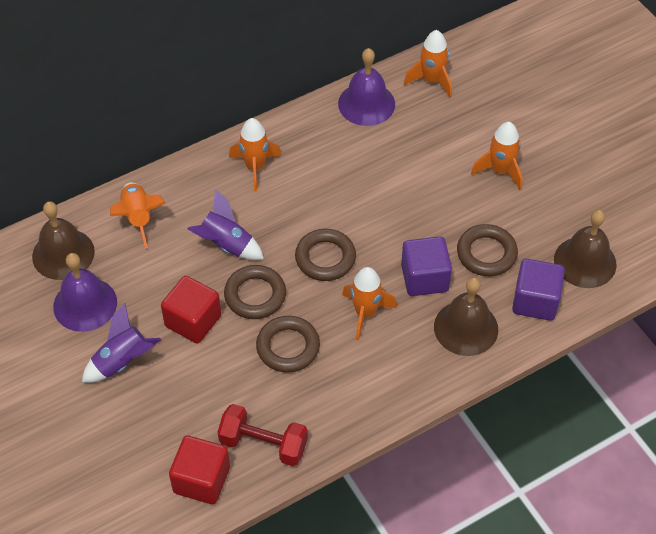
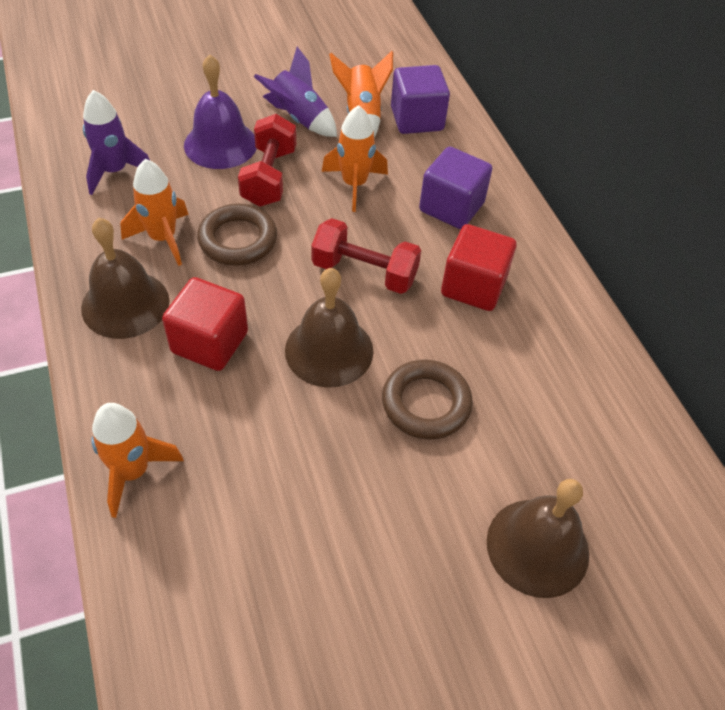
brown ring: 4 -> 2
orange rocket: 5 -> 4
purple bell: 2 -> 1
red dumbbell: 1 -> 2

